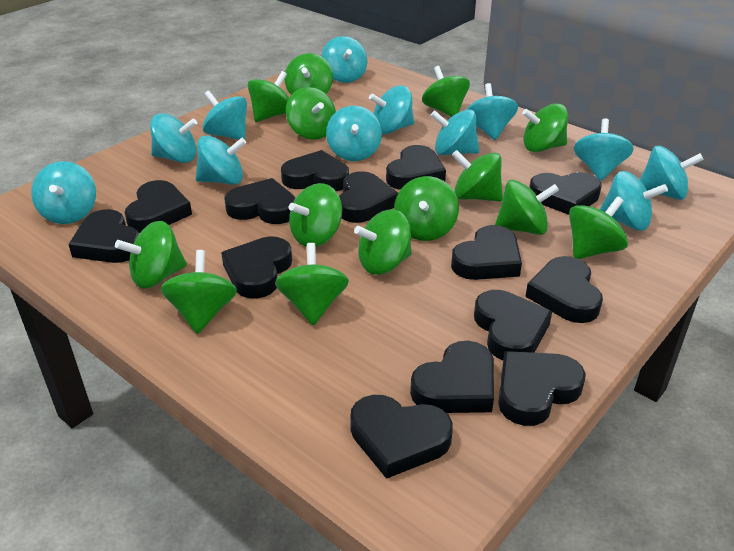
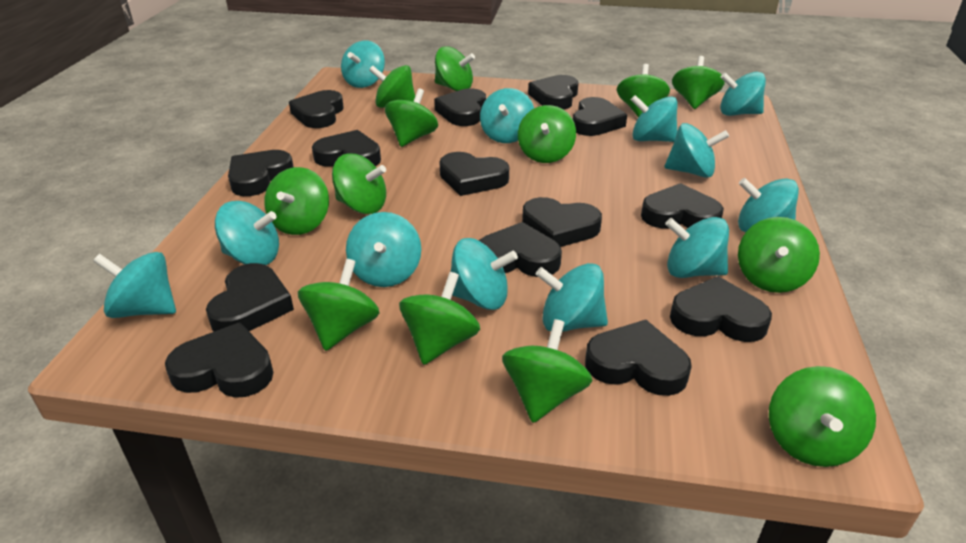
green spinning top: 14 -> 13

